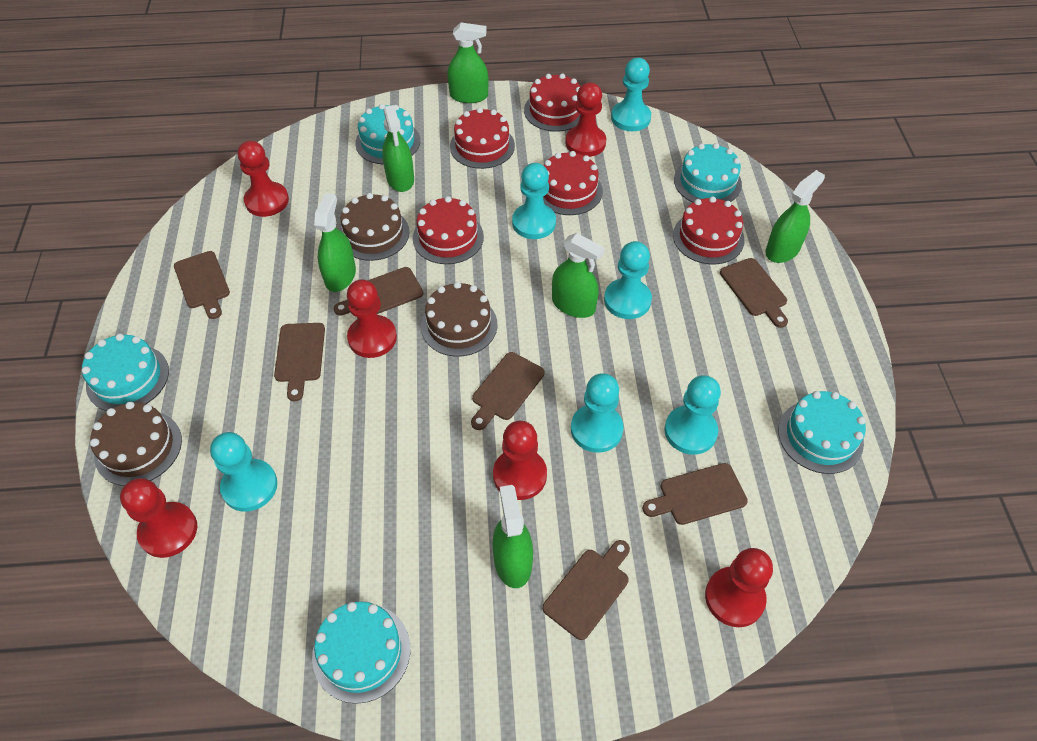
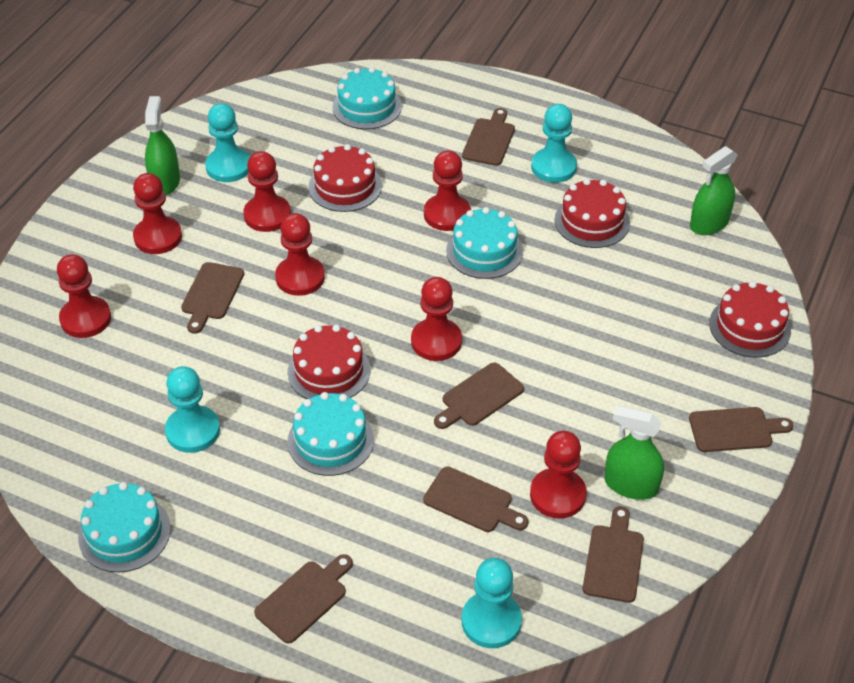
brown cake: 3 -> 0
green spray bottle: 6 -> 3
red cake: 5 -> 4
red pawn: 6 -> 7
turquoise cake: 5 -> 4
turquoise pawn: 6 -> 4

